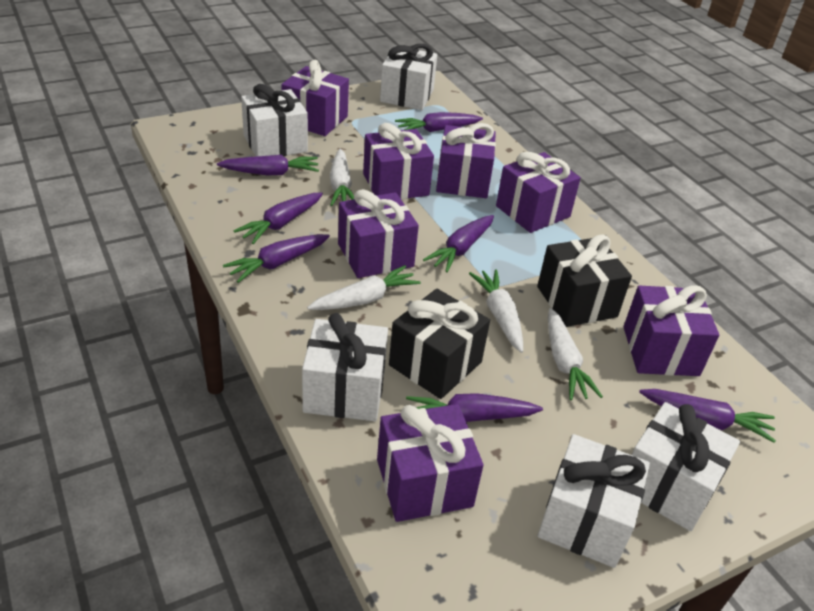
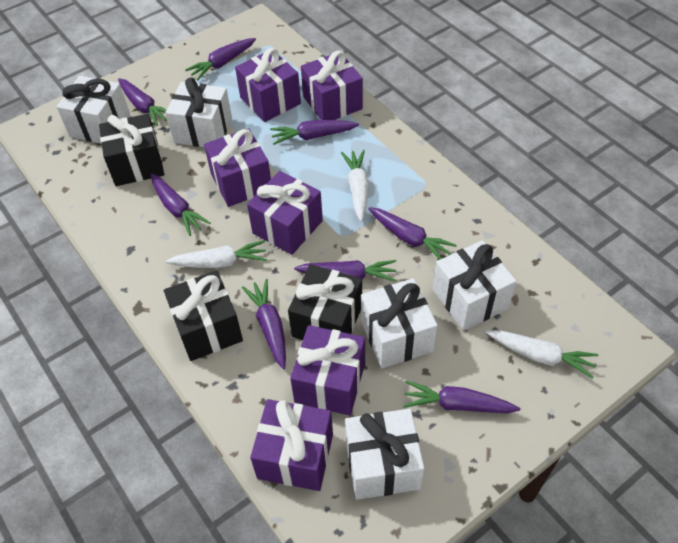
black gift: 2 -> 3
purple carrot: 7 -> 8
purple gift: 7 -> 6
white carrot: 4 -> 3

